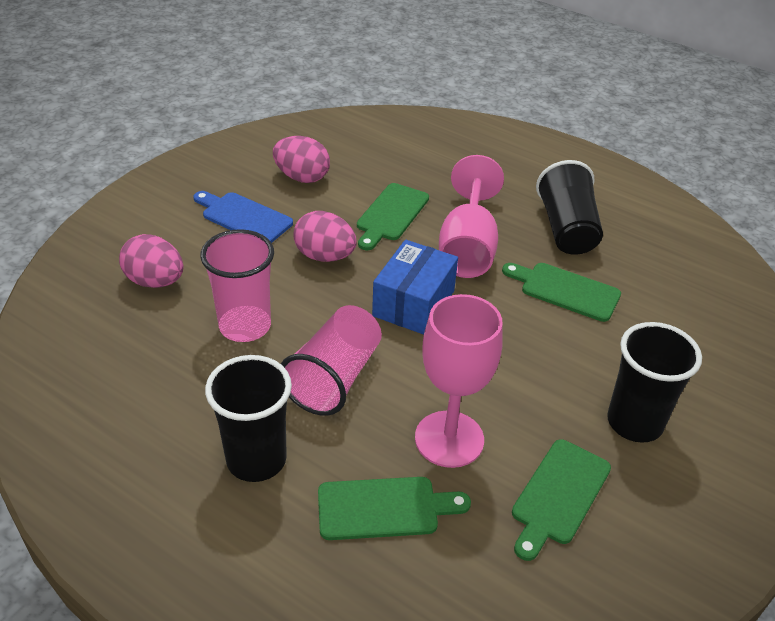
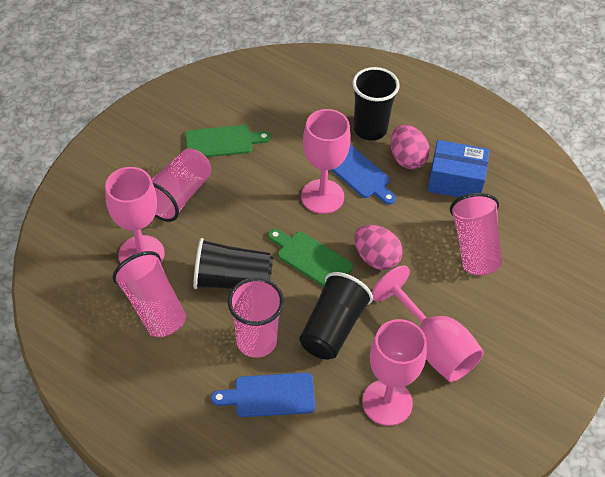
blue cutting board: 1 -> 2
green cutting board: 4 -> 2
pink cup: 2 -> 4
pink egg: 3 -> 2
pink goblet: 2 -> 4

